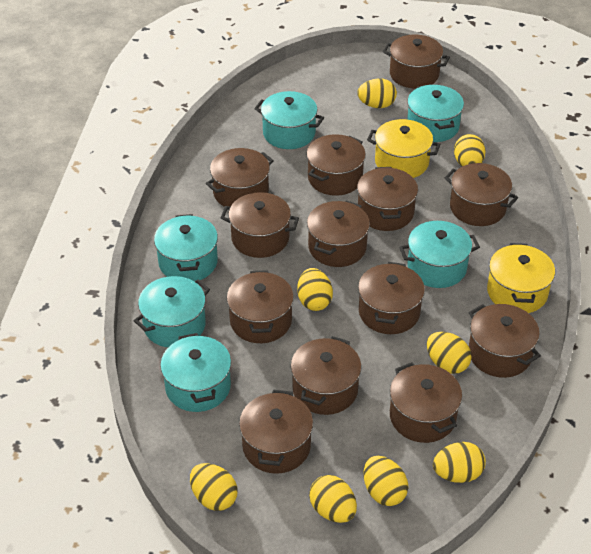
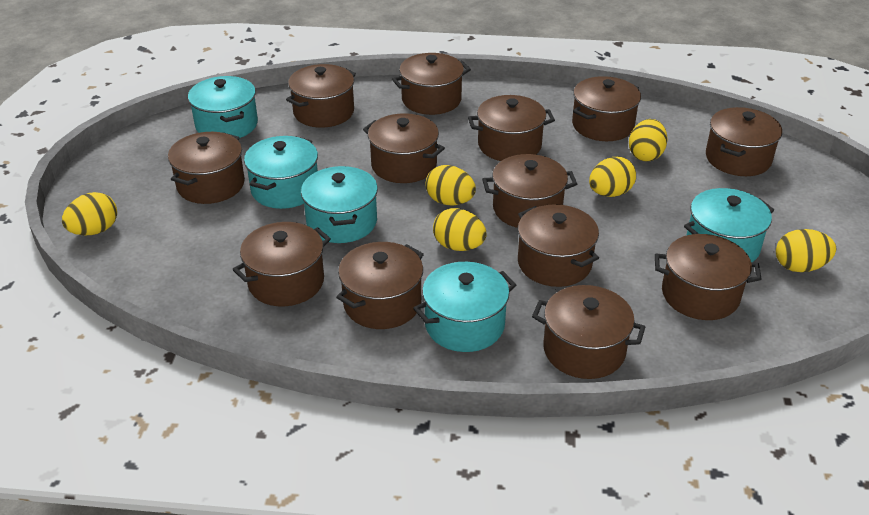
turquoise pot: 6 -> 5
yellow egg: 8 -> 6
yellow pot: 2 -> 0

